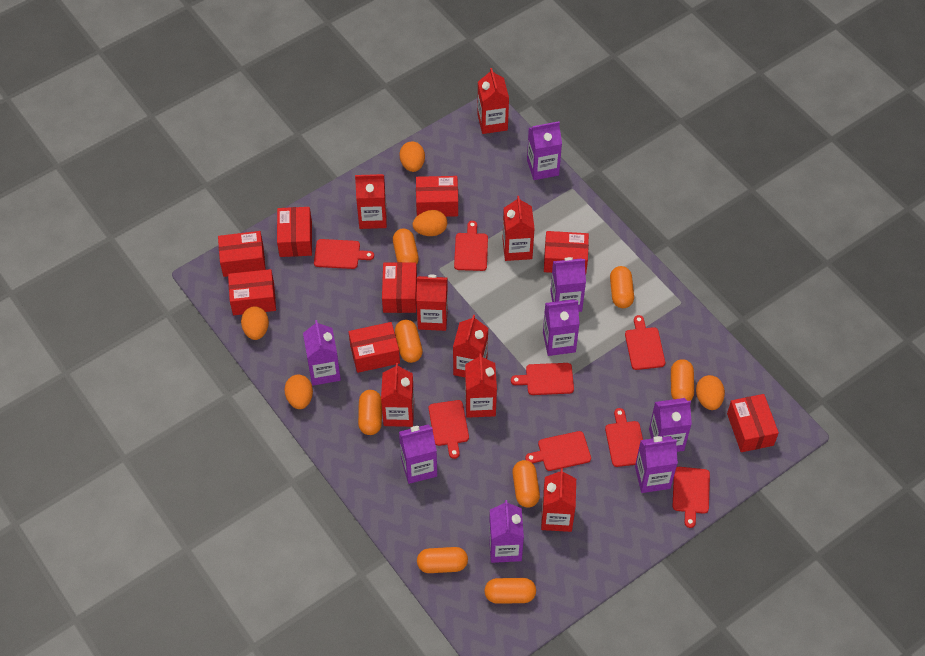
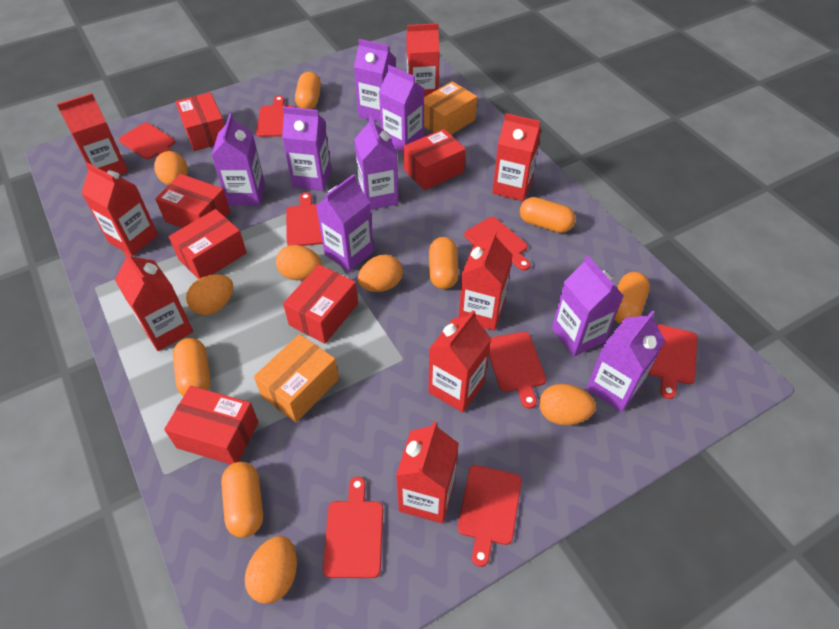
orange box: 0 -> 2
orange capsule: 8 -> 6
orange egg: 5 -> 6
red box: 8 -> 6

